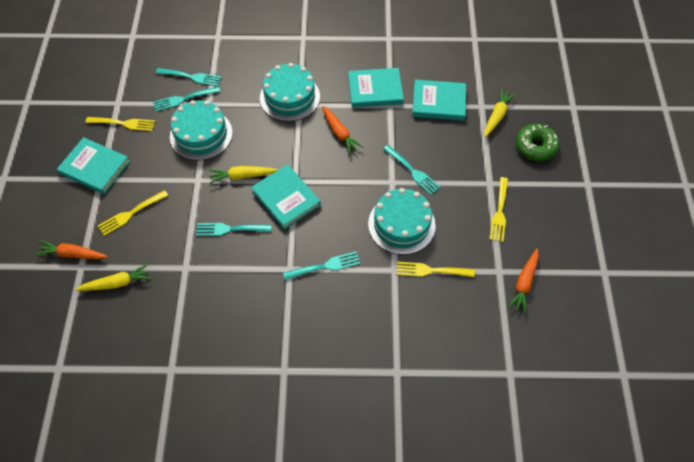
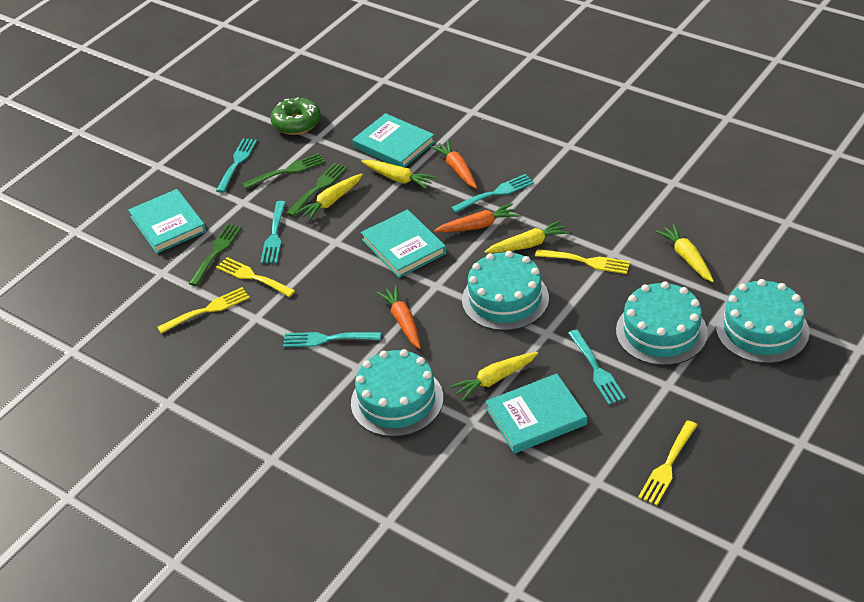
green fork: 0 -> 3
turquoise cake: 3 -> 4
yellow carrot: 3 -> 5

